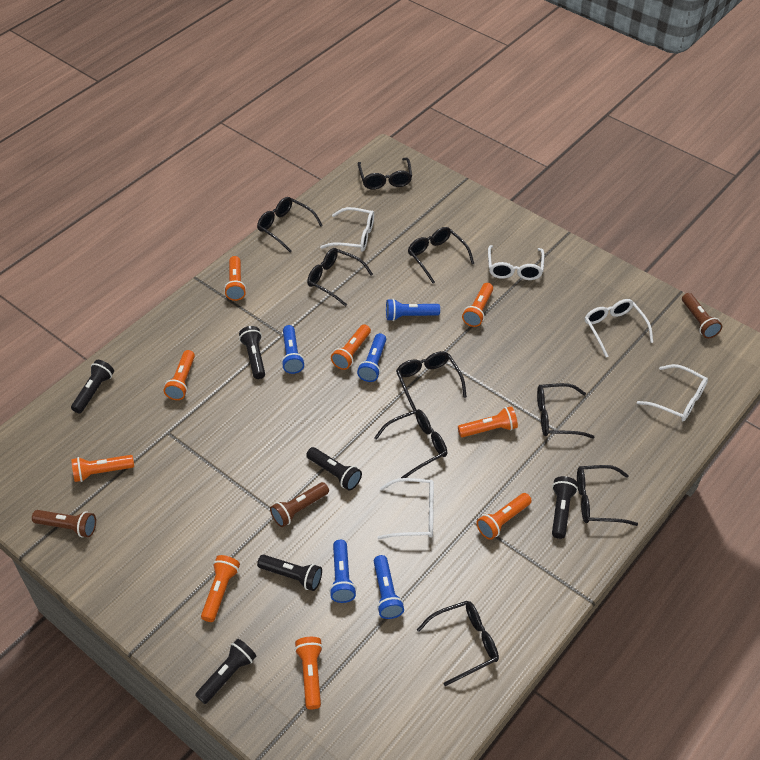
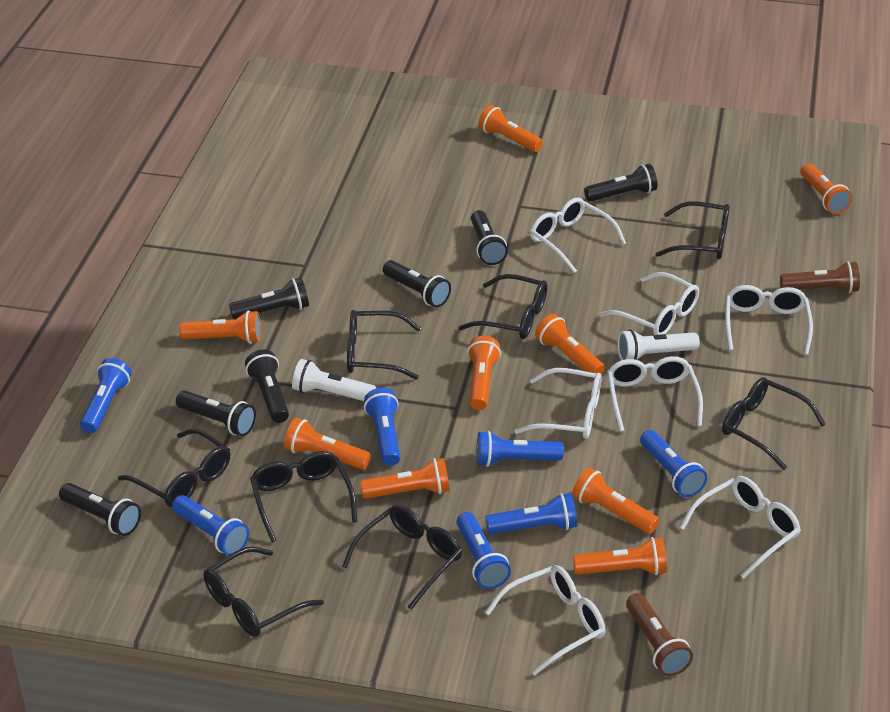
black flashlight: 6 -> 7
black glasses: 9 -> 8
blue flashlight: 5 -> 7
brown flashlight: 3 -> 2
white flashlight: 0 -> 2
white glasses: 5 -> 7

